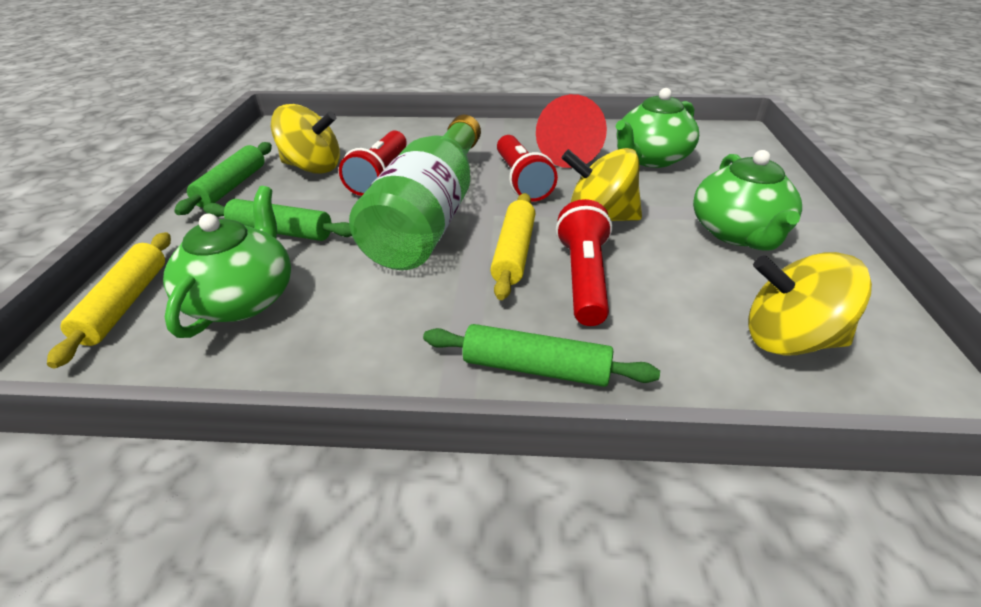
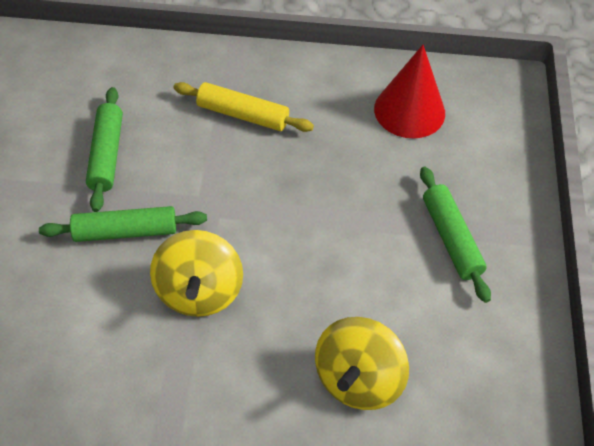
green bottle: 1 -> 0
green teapot: 3 -> 0
red flashlight: 3 -> 0
yellow rolling pin: 2 -> 1
yellow spinning top: 3 -> 2

